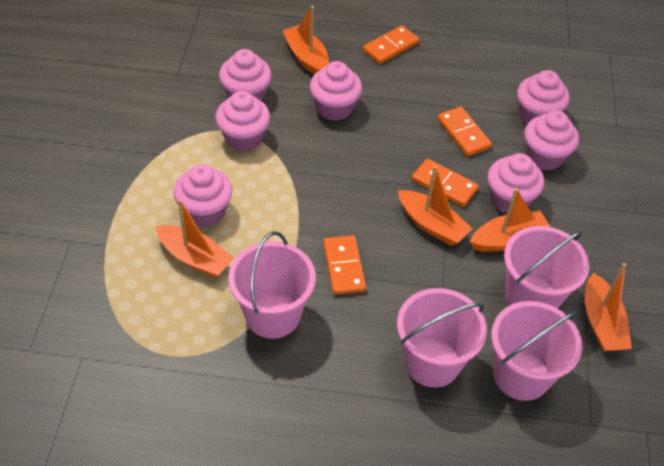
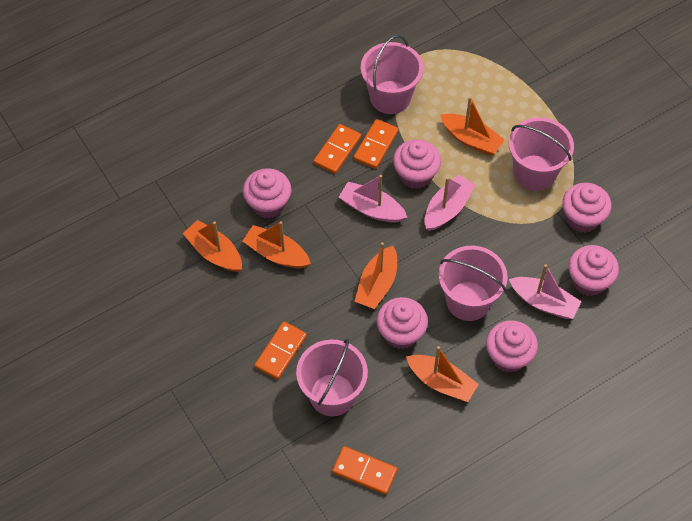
pink boat: 0 -> 3
pink cupcake: 7 -> 6

